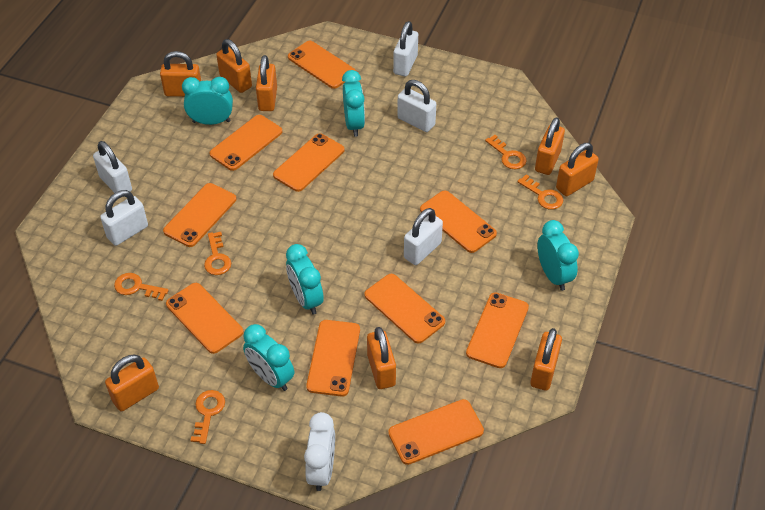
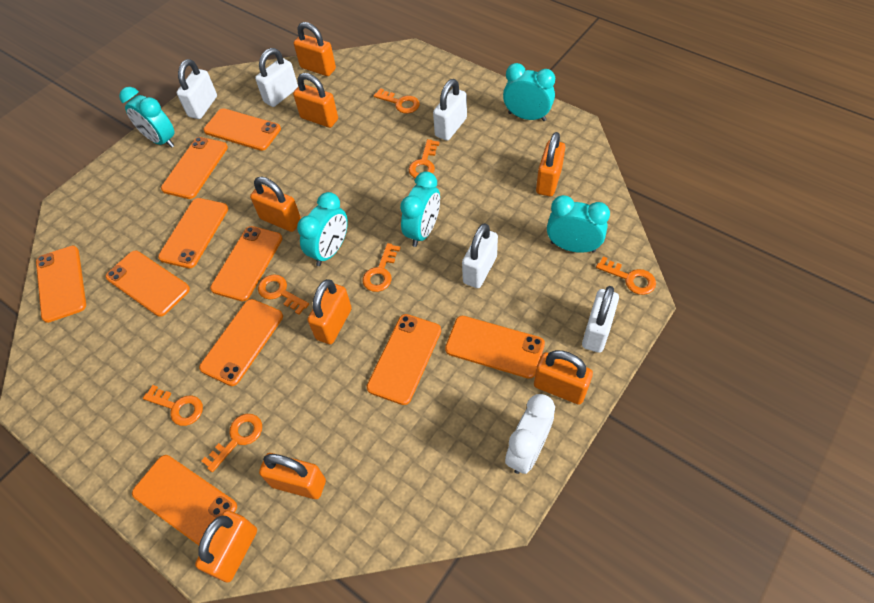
orange key: 5 -> 7

